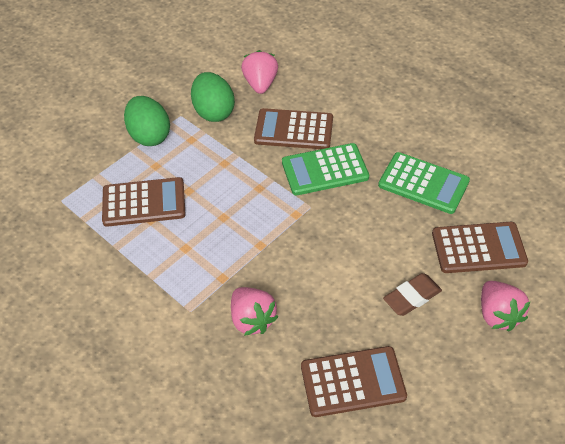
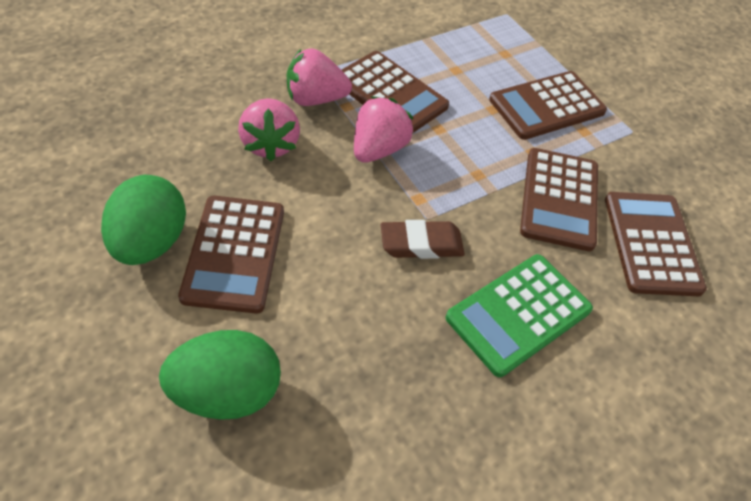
brown calculator: 4 -> 5
green calculator: 2 -> 1

